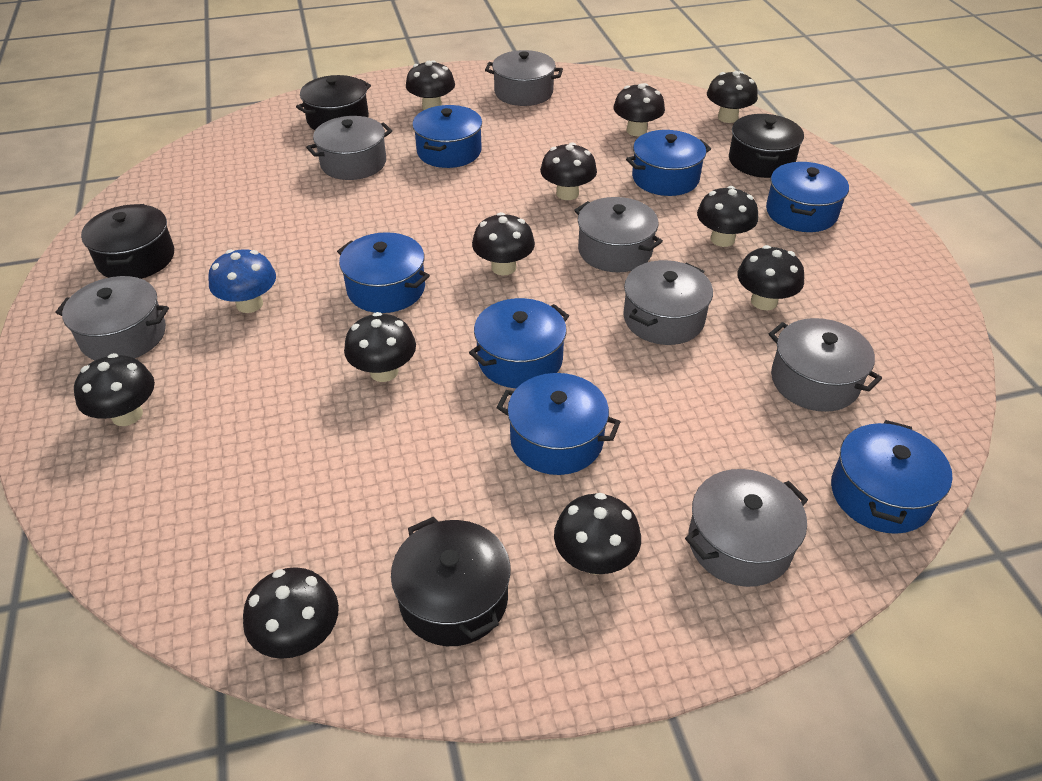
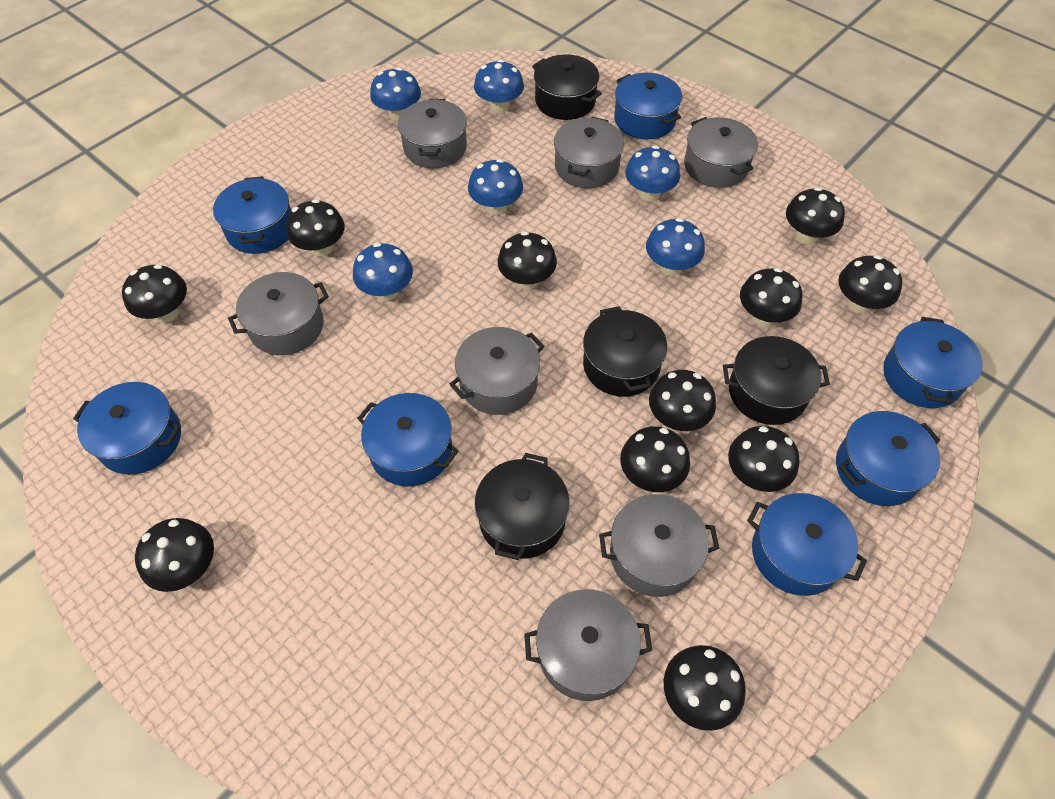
blue mushroom: 1 -> 6

